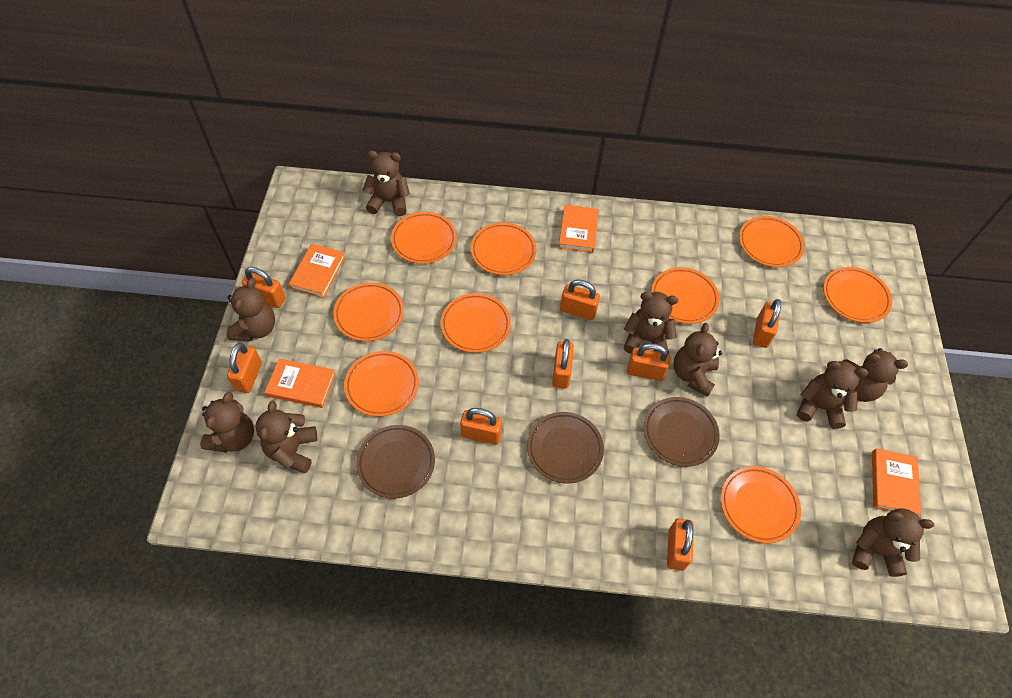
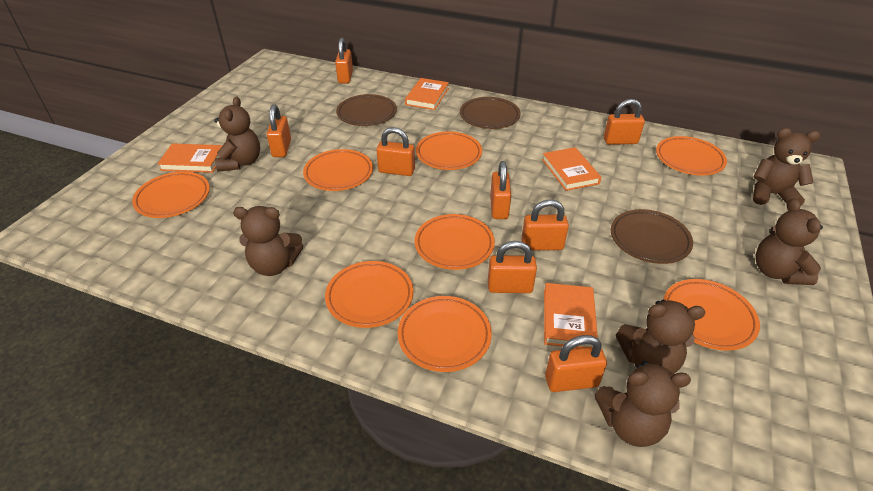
brown teddy bear: 9 -> 6
orange plate: 9 -> 8

